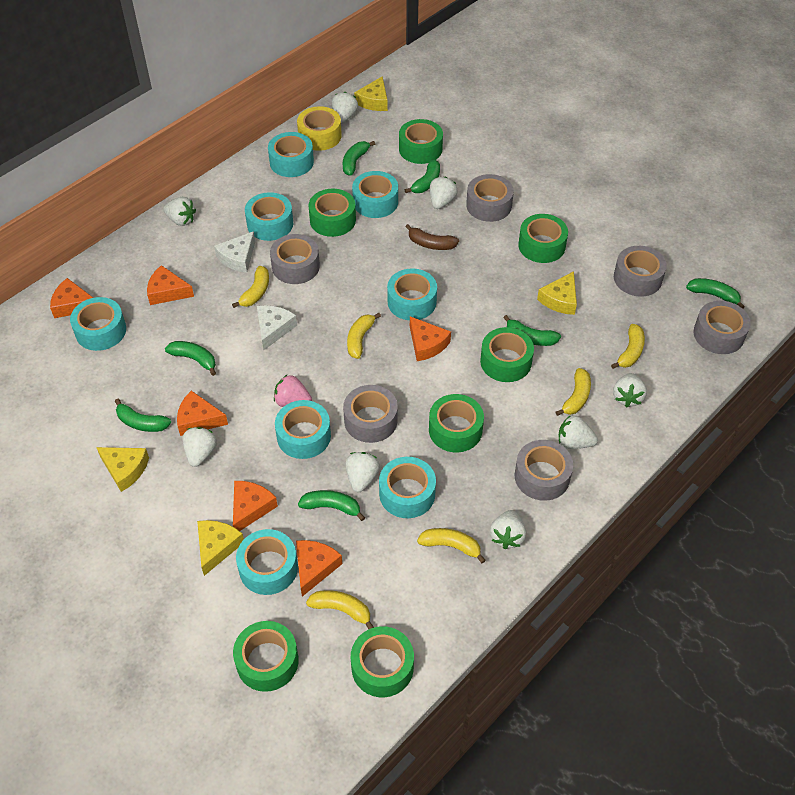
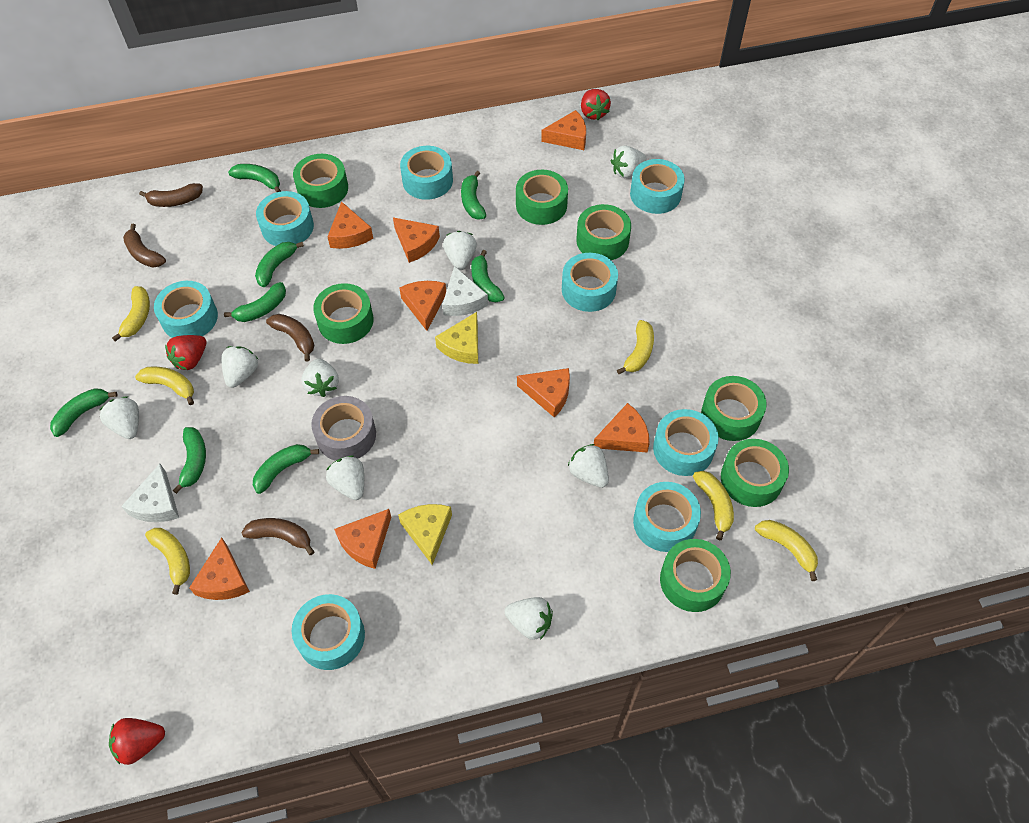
brown banana: 1 -> 4
green banana: 7 -> 8
grey tape: 6 -> 1
orange cheese: 6 -> 8
pink strawberry: 1 -> 0
red strawberry: 0 -> 3
yellow cheese: 4 -> 2
yellow tape: 1 -> 0

